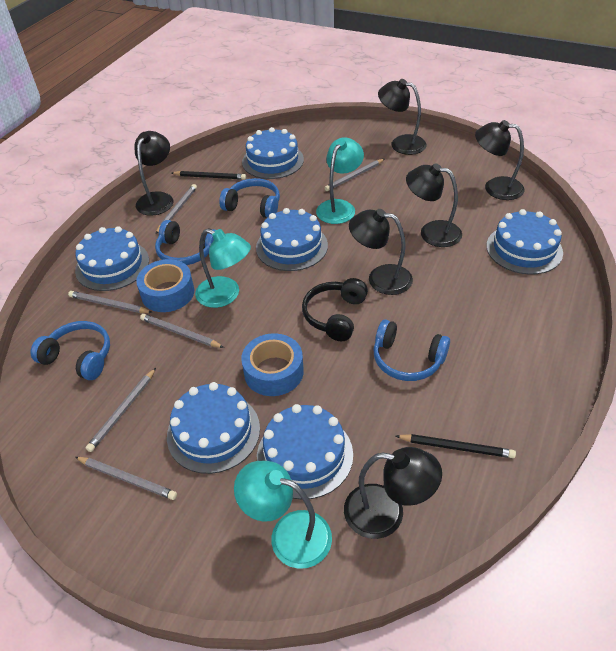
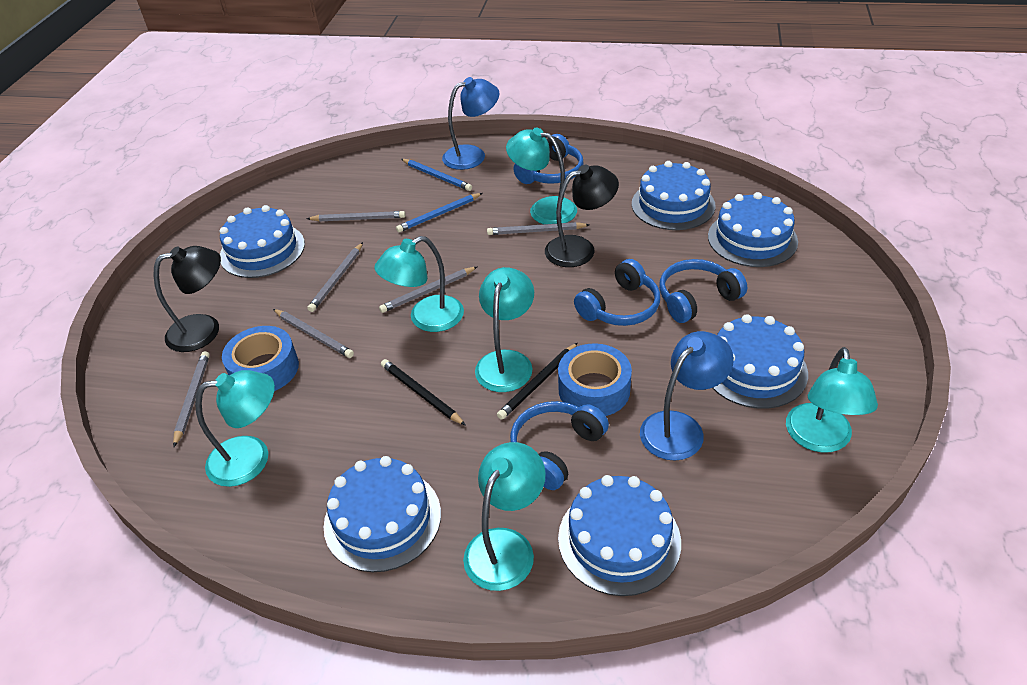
black headphones: 1 -> 0
black lamp: 6 -> 2
blue lamp: 0 -> 2
blue pencil: 0 -> 2
turquoise lamp: 3 -> 6

